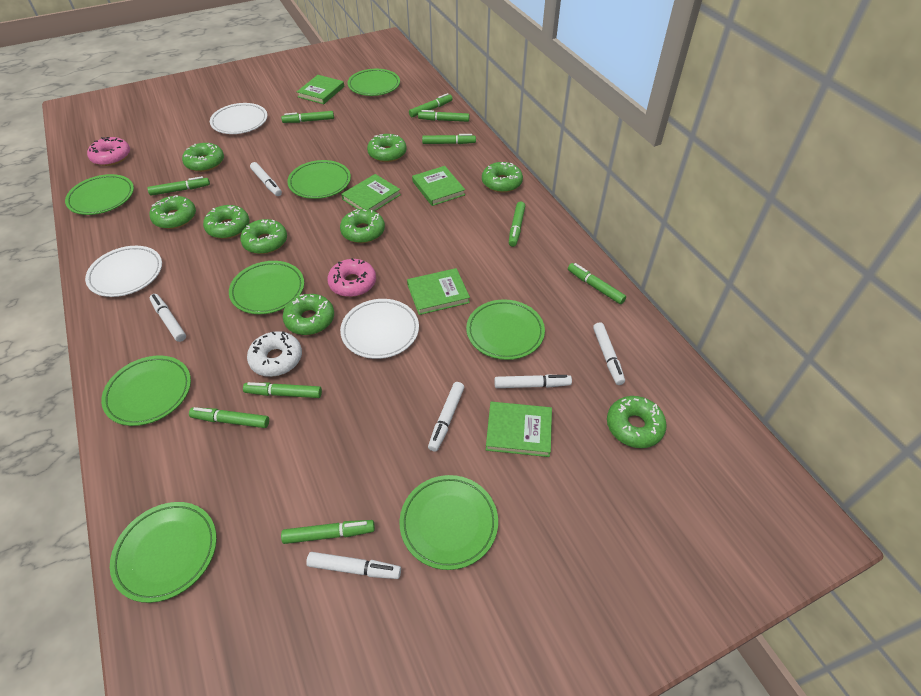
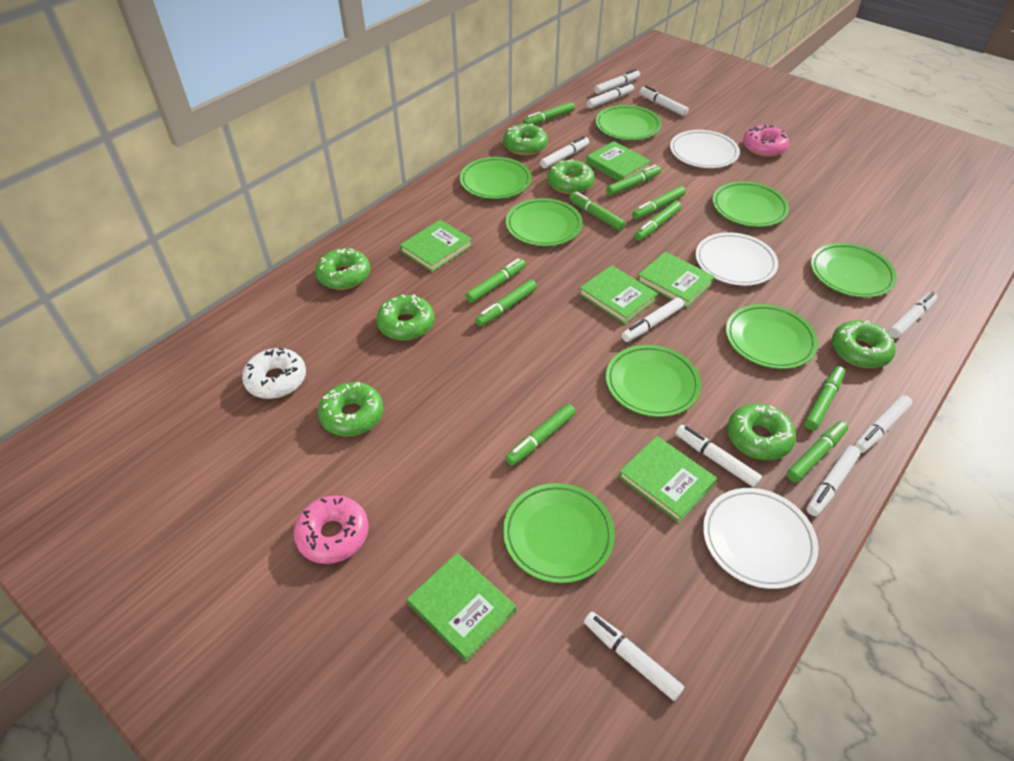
green book: 5 -> 6
green donut: 9 -> 7
white marker: 6 -> 10

